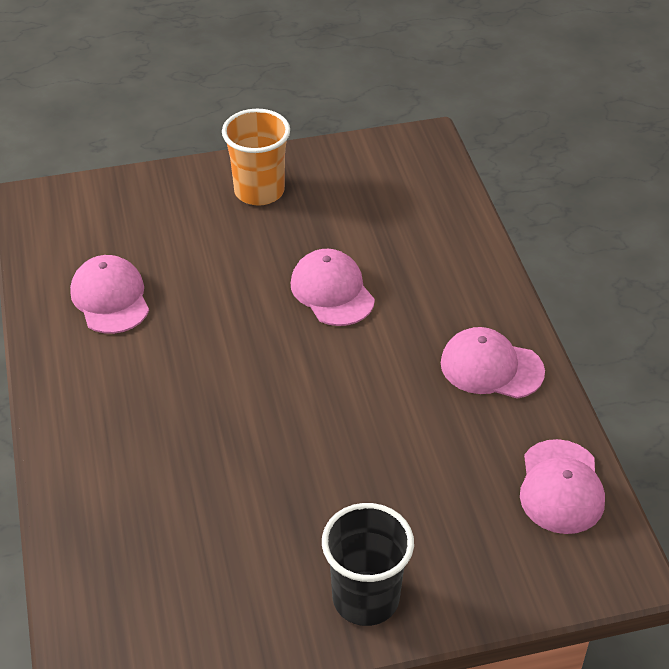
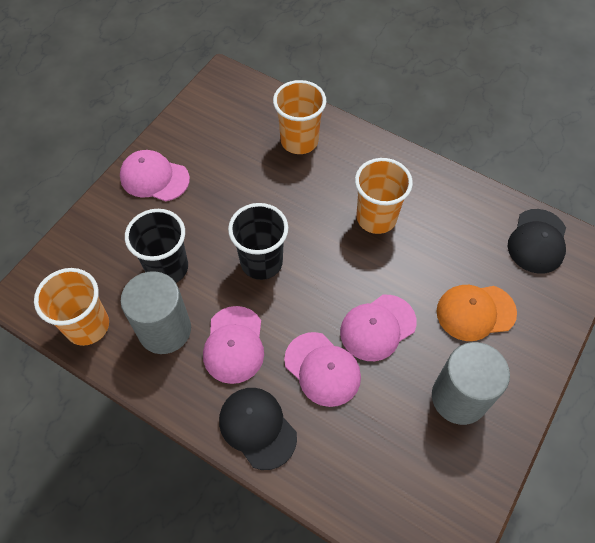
black cap: 0 -> 2
black cup: 1 -> 2
grey cylinder: 0 -> 2
orange cap: 0 -> 1
orange cup: 1 -> 3

